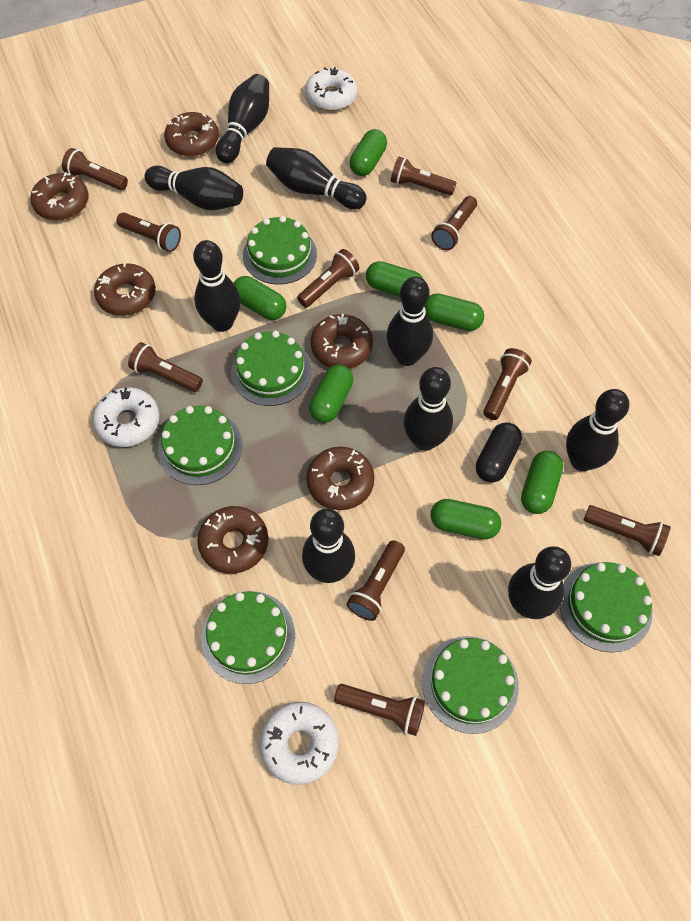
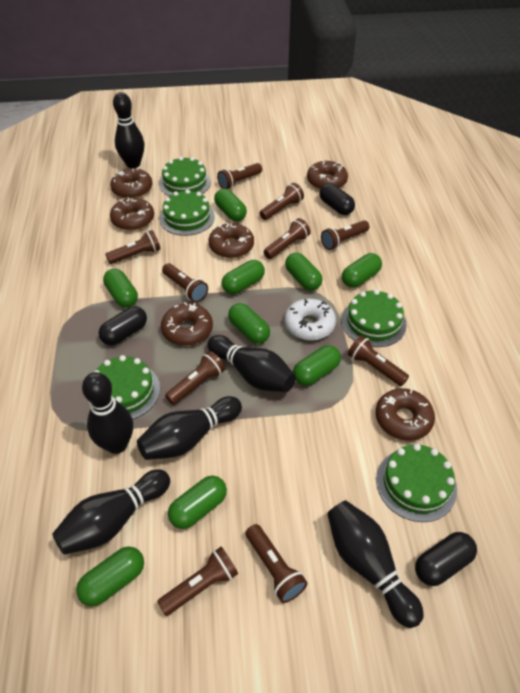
black bowling pin: 9 -> 6
black capsule: 1 -> 3
green cake: 6 -> 5
green capsule: 7 -> 9
white donut: 3 -> 1

